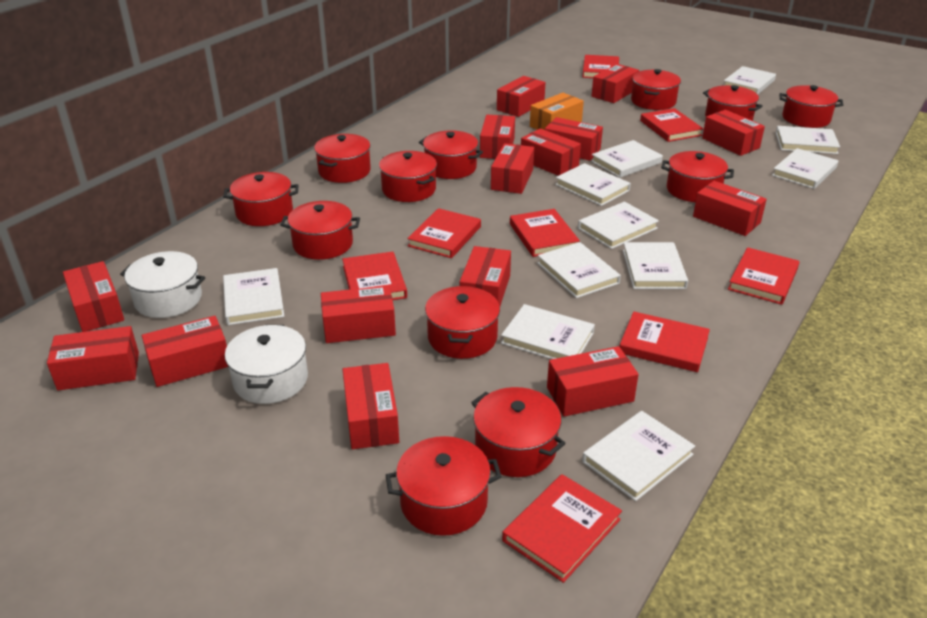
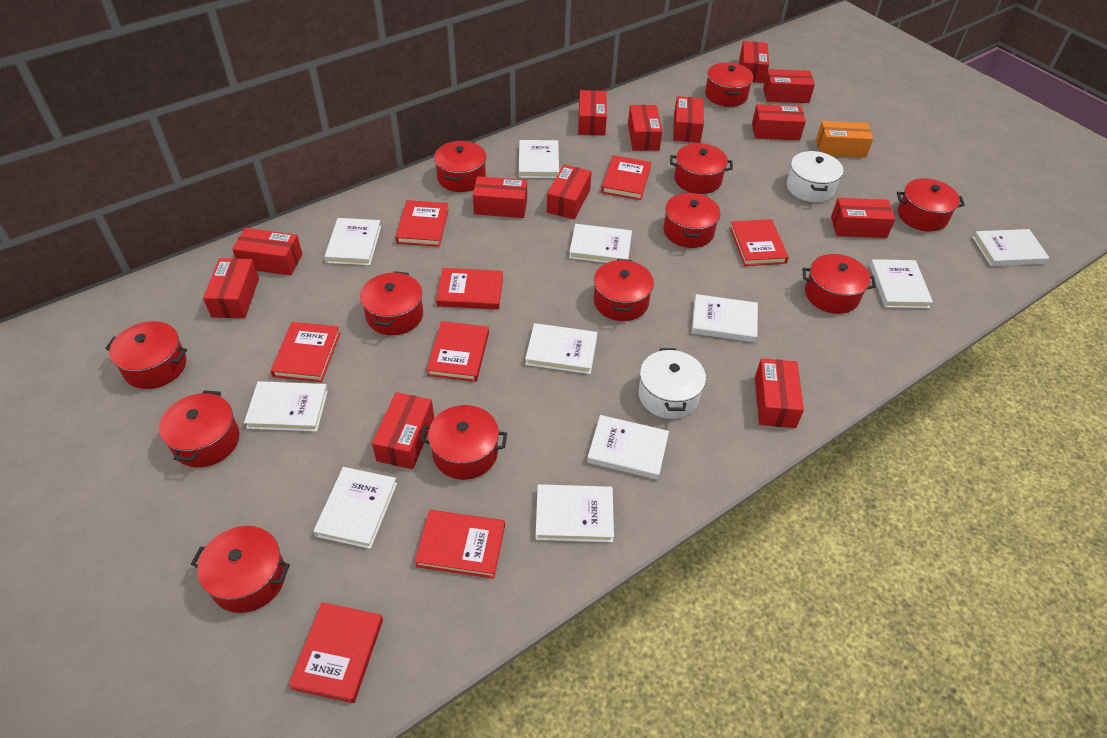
red box: 15 -> 13

